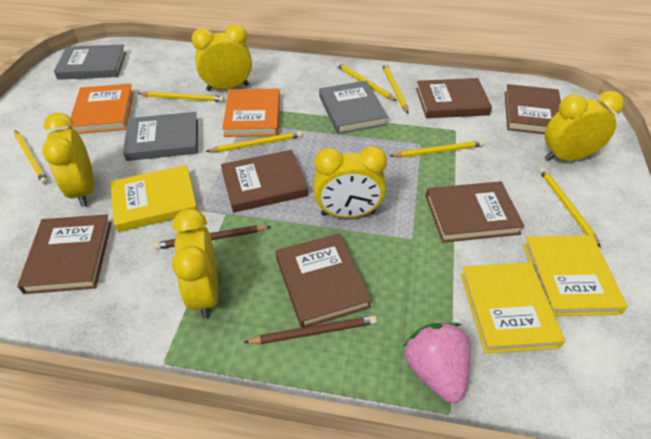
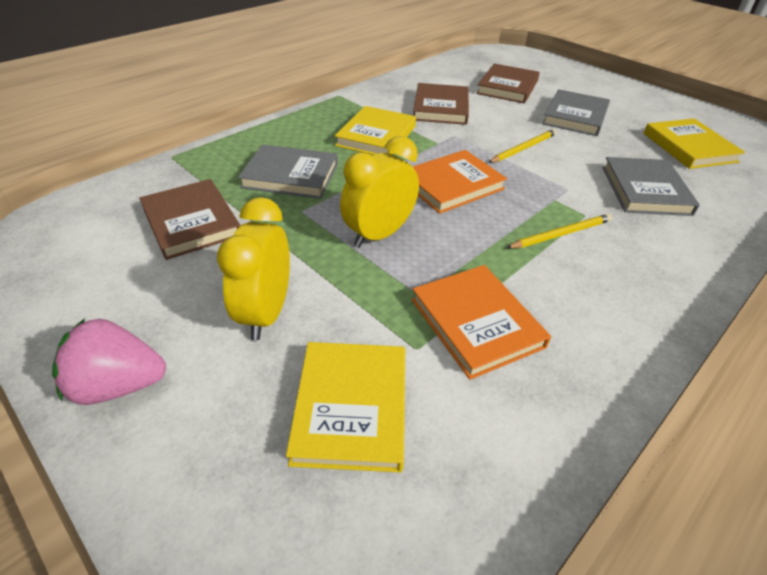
brown book: 6 -> 3
brown pencil: 2 -> 0
yellow clock: 5 -> 2
yellow pencil: 7 -> 2

